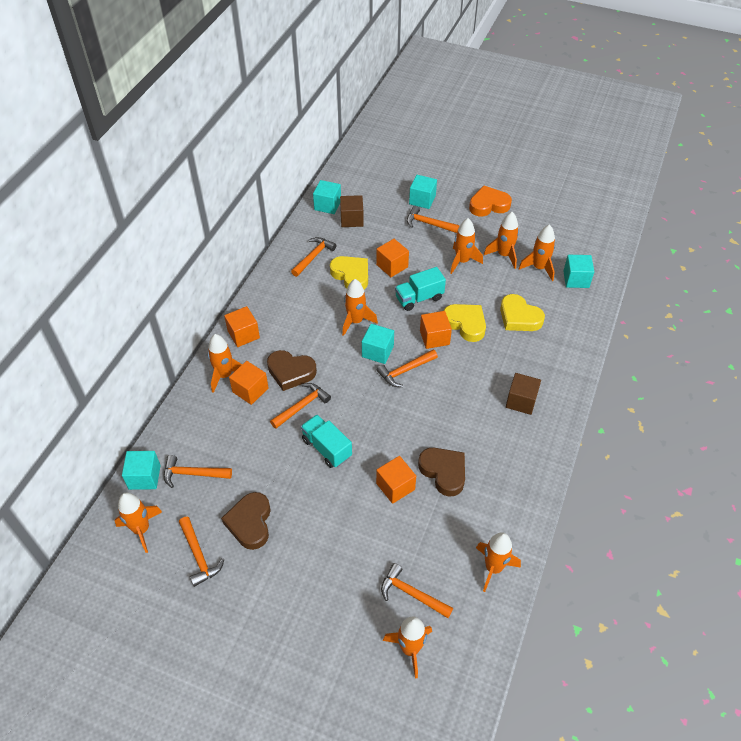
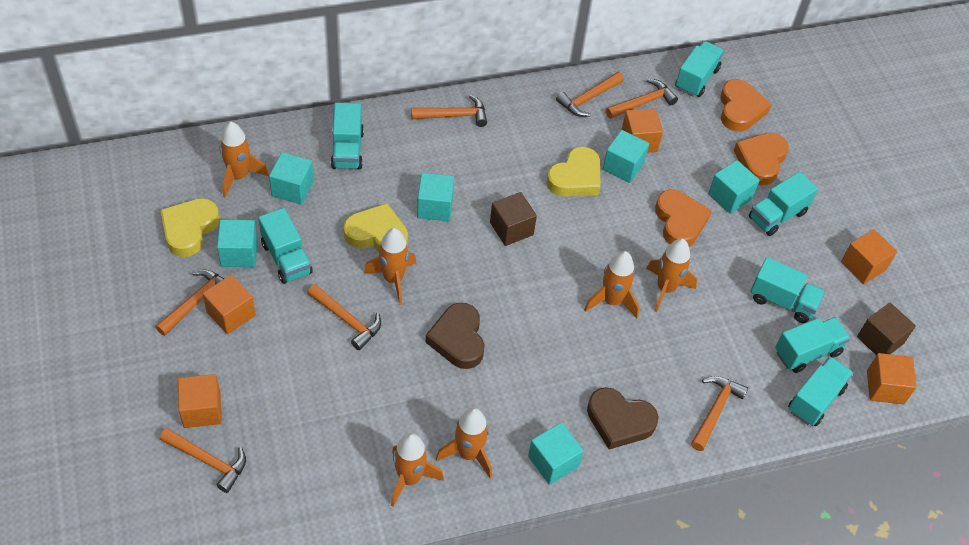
brown heart: 3 -> 2
orange heart: 1 -> 3
orange rocket: 8 -> 6
turquoise cube: 5 -> 6
turquoise truck: 2 -> 7

